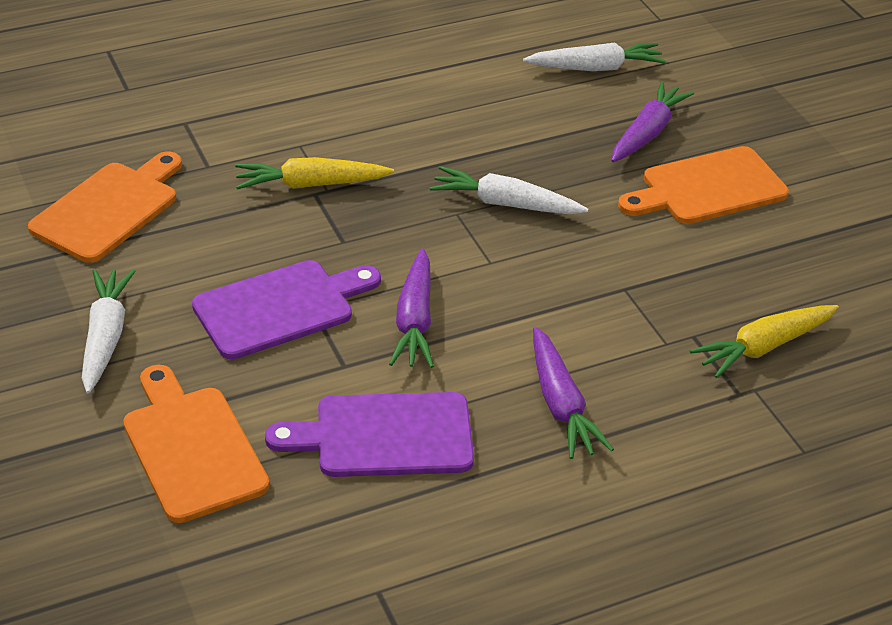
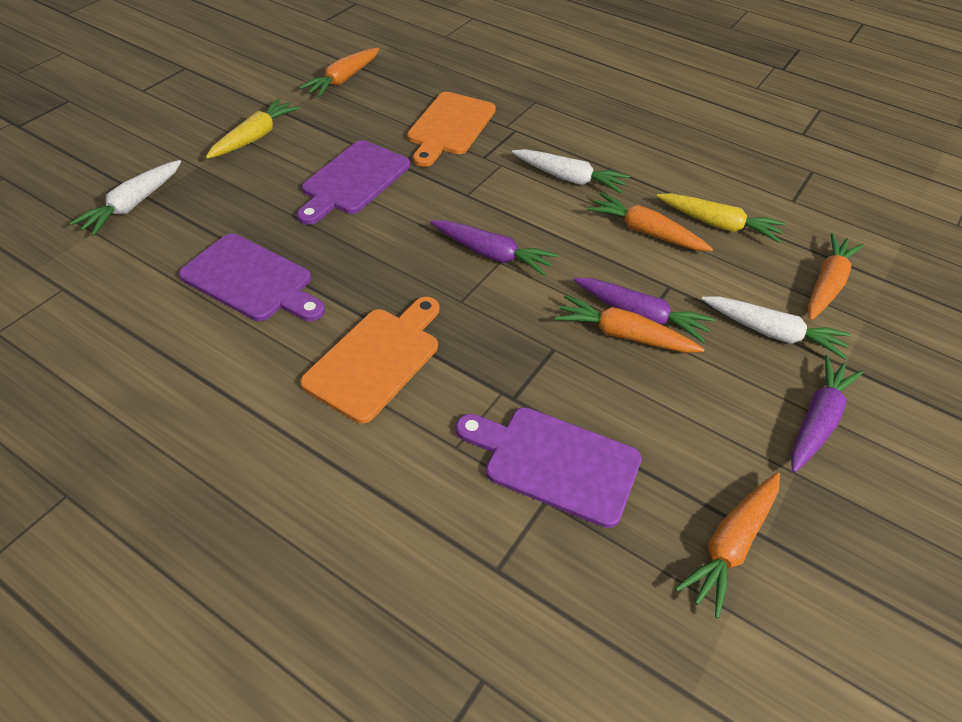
orange carrot: 0 -> 5
orange cutting board: 3 -> 2
purple cutting board: 2 -> 3

